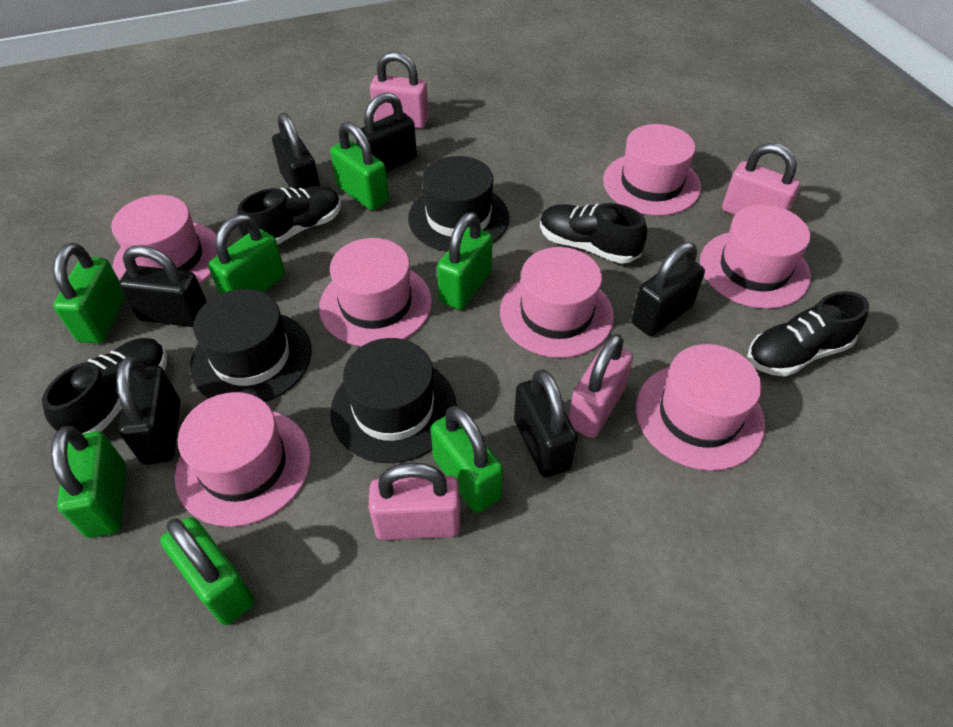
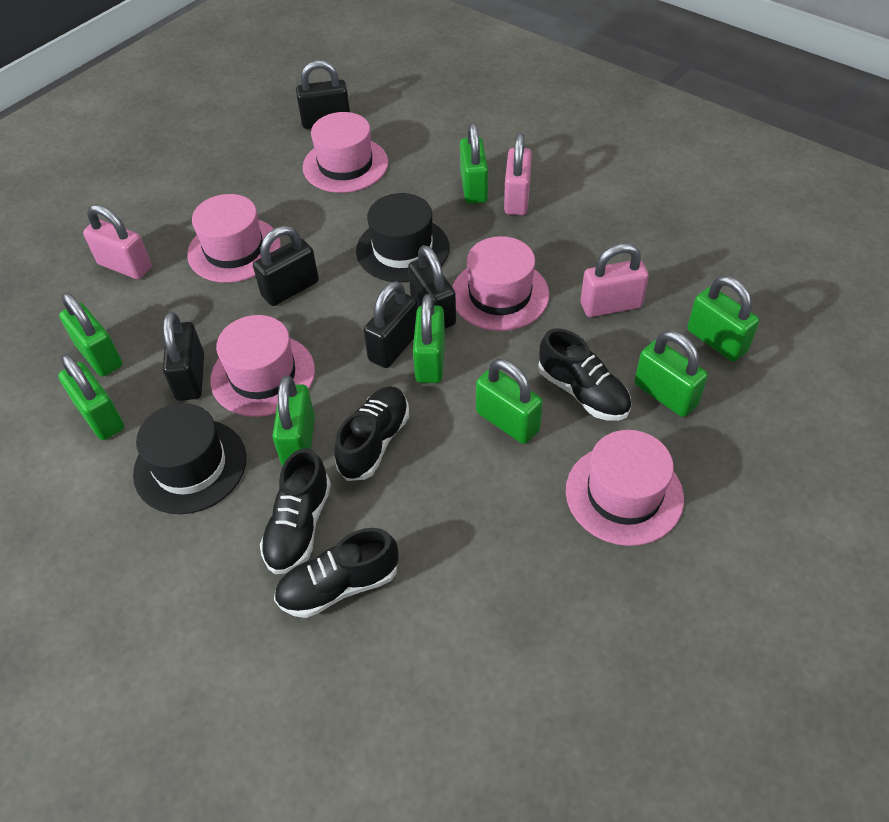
black hat: 3 -> 2
black padlock: 6 -> 5
green padlock: 7 -> 8
pink hat: 7 -> 5
pink padlock: 4 -> 3

